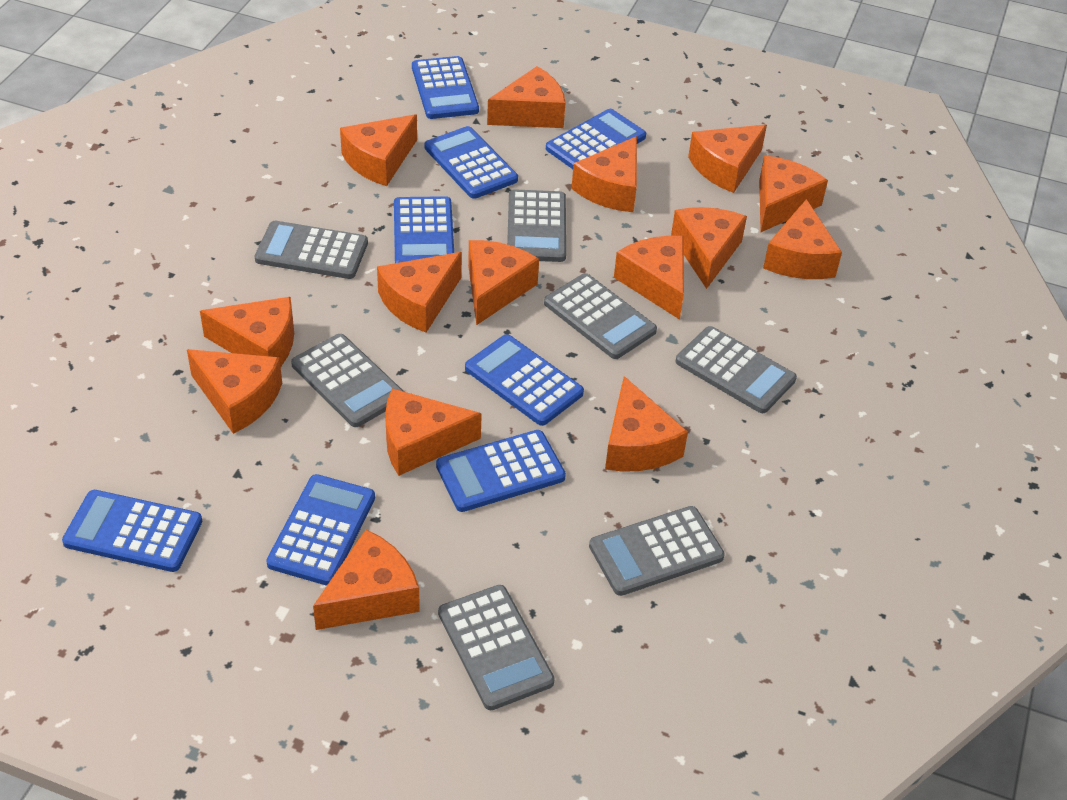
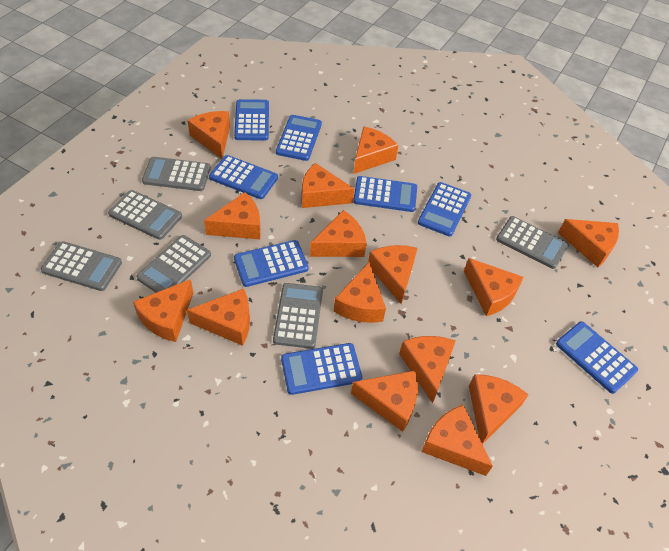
grey calculator: 7 -> 6

